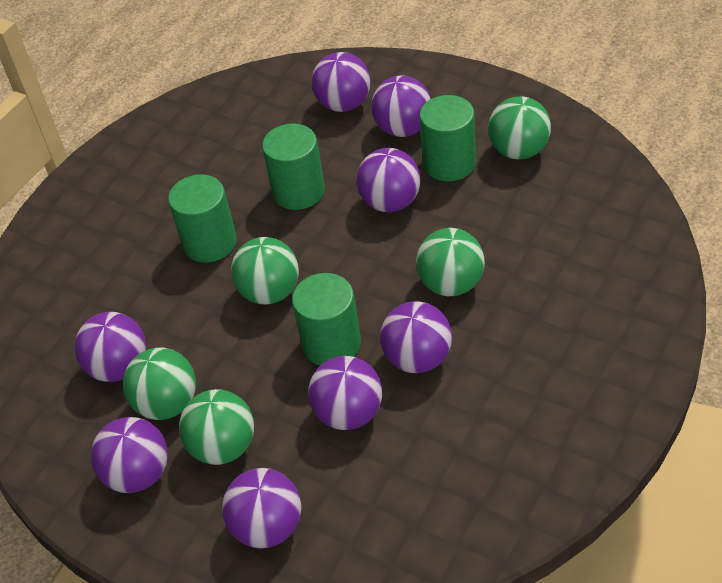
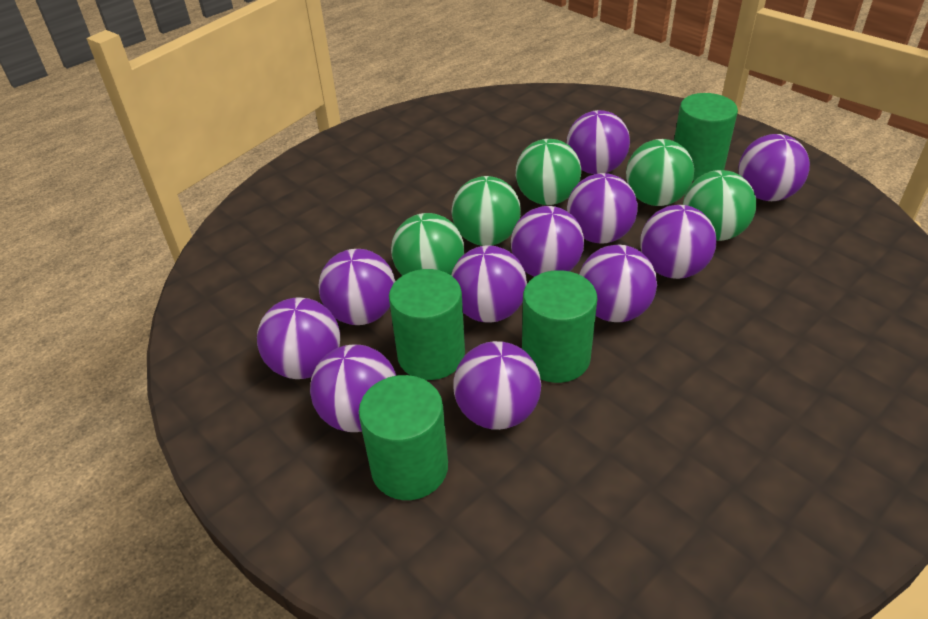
purple ball: 8 -> 11

